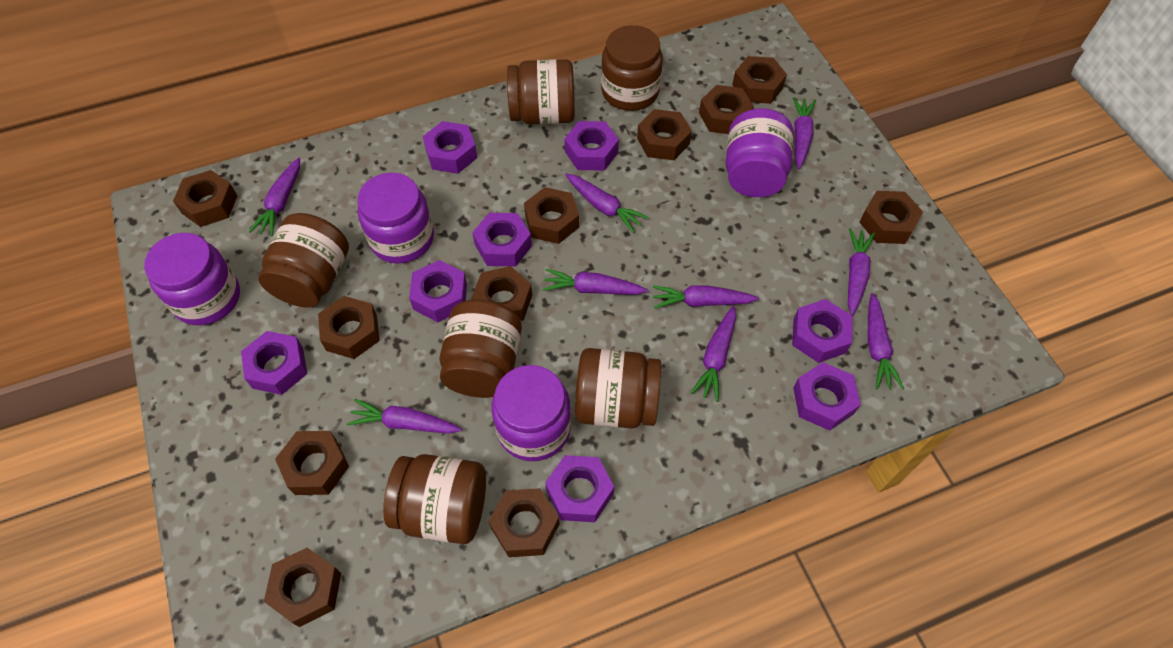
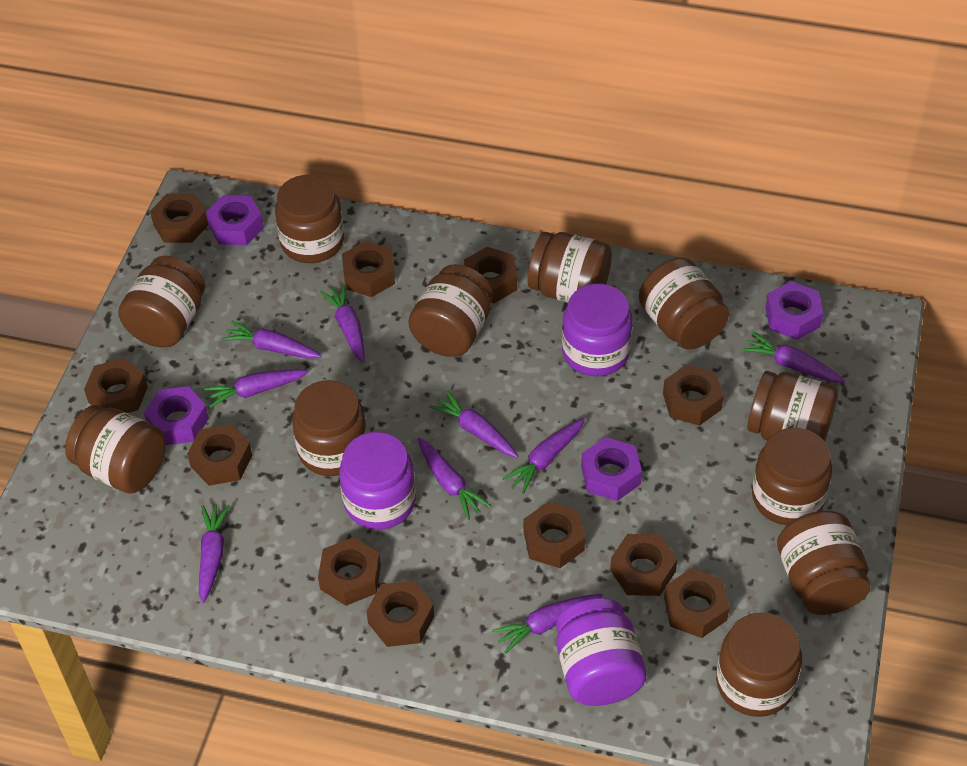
brown jar: 6 -> 11
purple jar: 4 -> 3
purple nut: 8 -> 4

